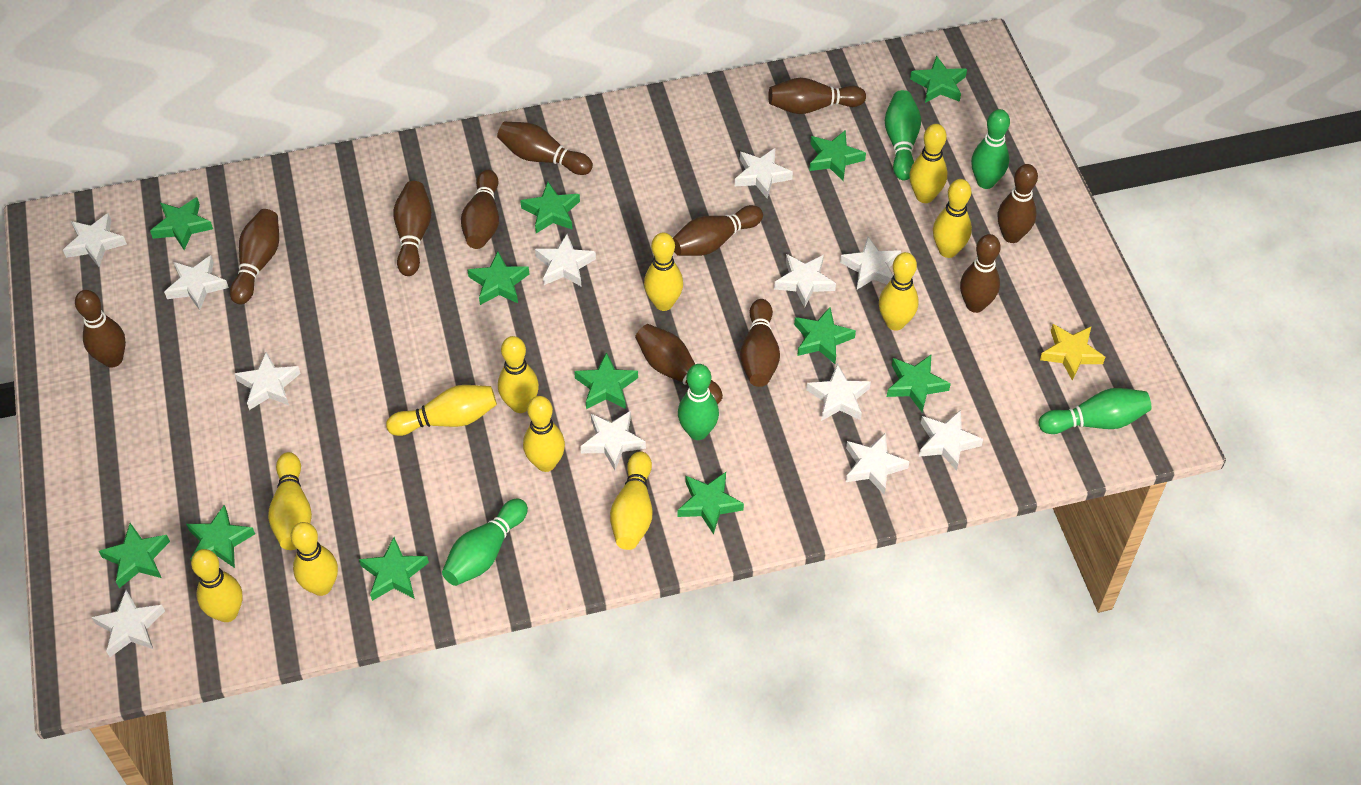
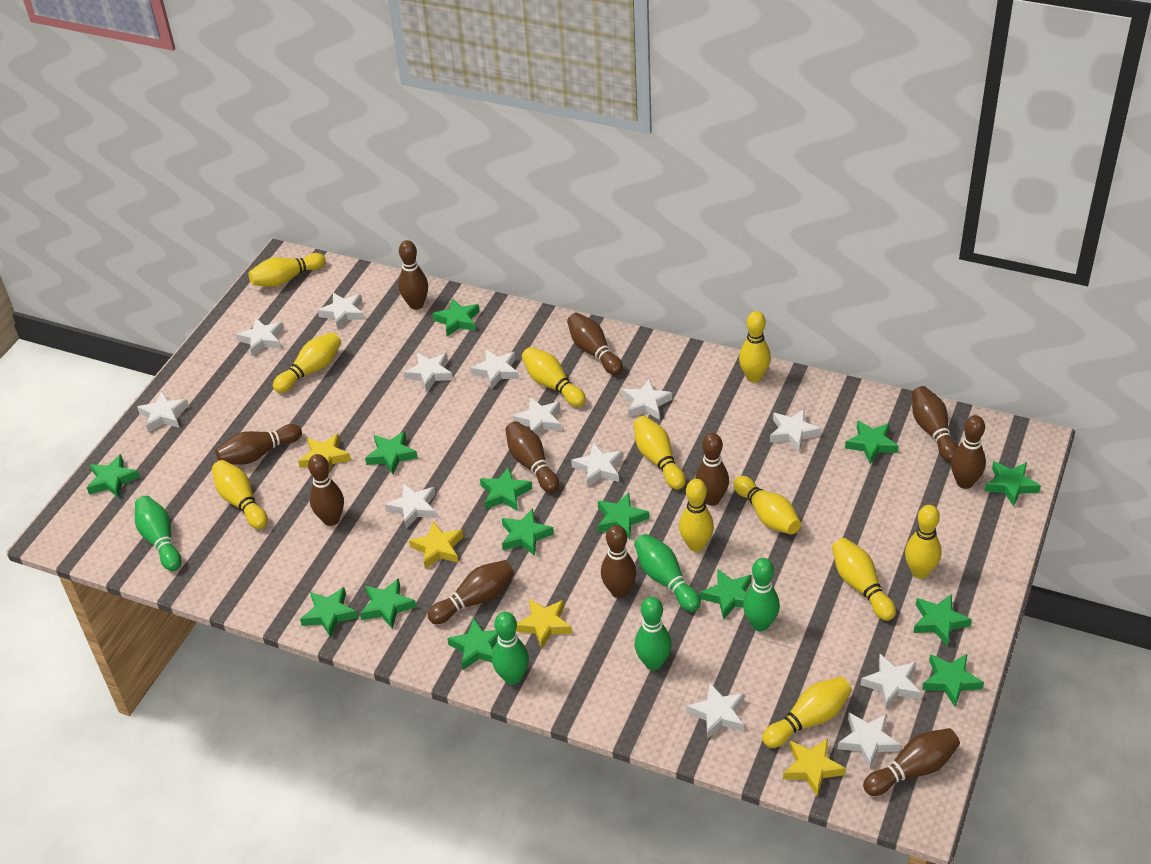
green star: 12 -> 14
white star: 12 -> 13
yellow star: 1 -> 4

